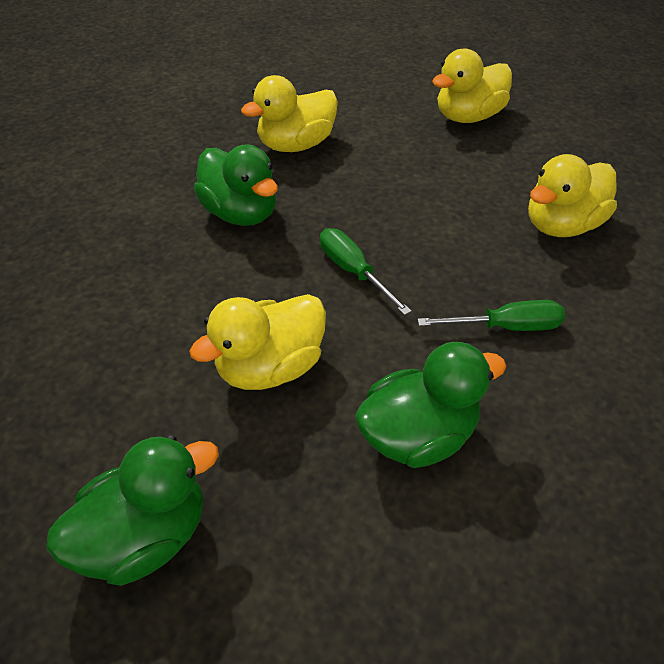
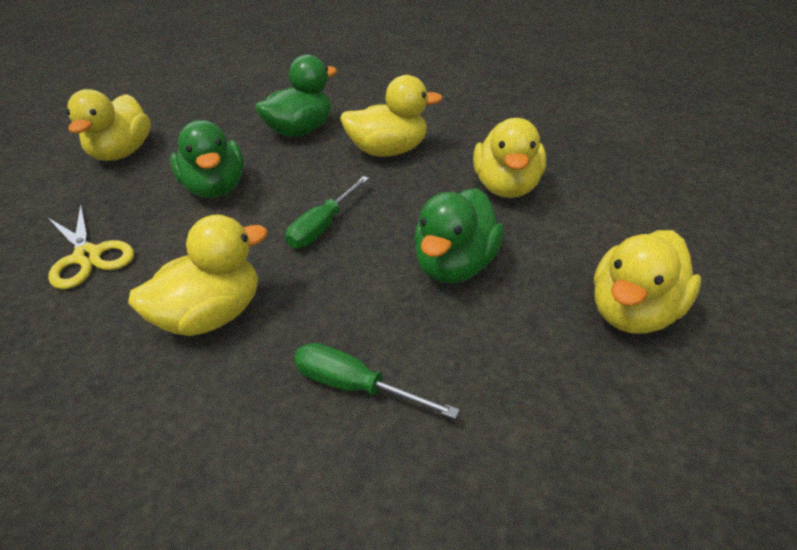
yellow duck: 4 -> 5
yellow scissors: 0 -> 1

